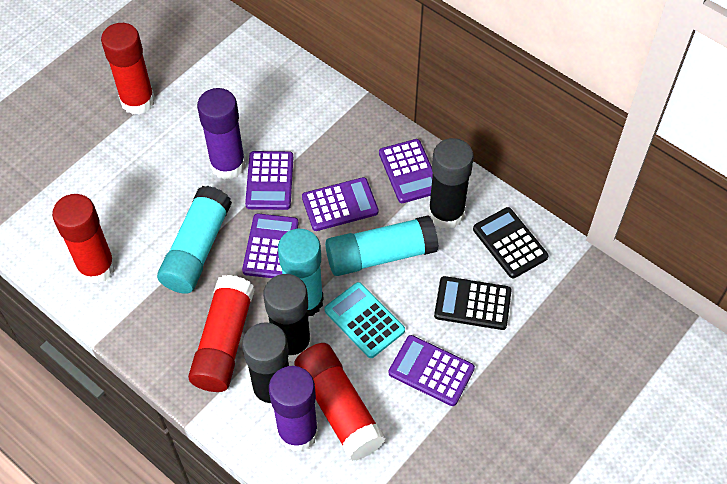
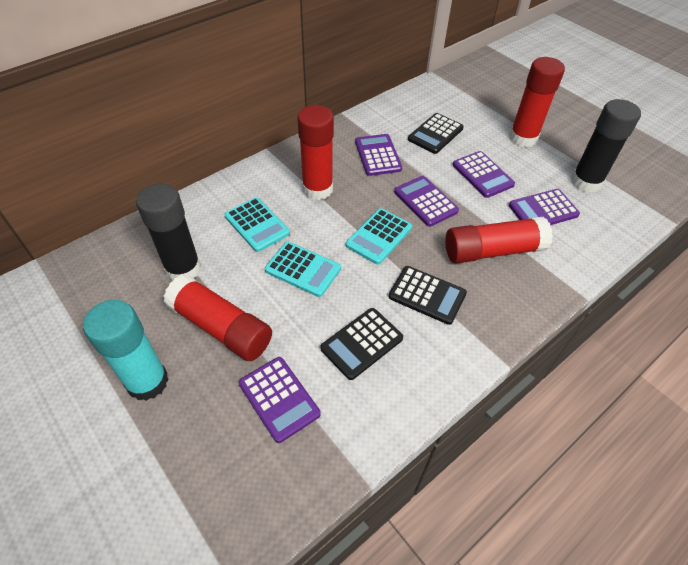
black calculator: 2 -> 3
black glue stick: 3 -> 2
purple glue stick: 2 -> 0
turquoise calculator: 1 -> 3
turquoise glue stick: 3 -> 1

